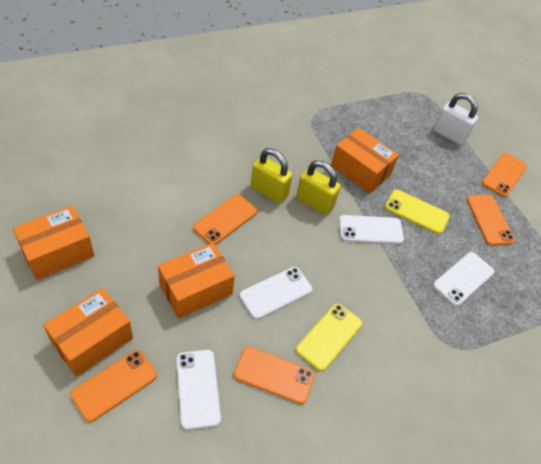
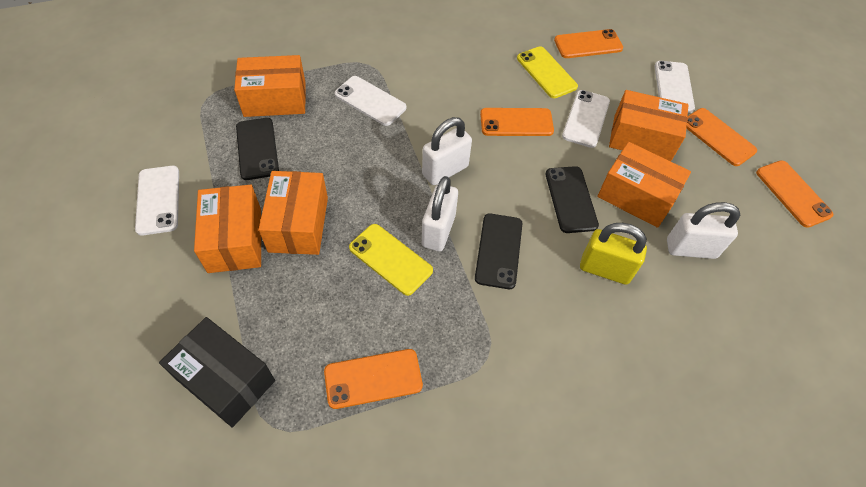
black box: 0 -> 1
black phone: 0 -> 3
orange box: 4 -> 5
white padlock: 1 -> 3
yellow padlock: 2 -> 1

